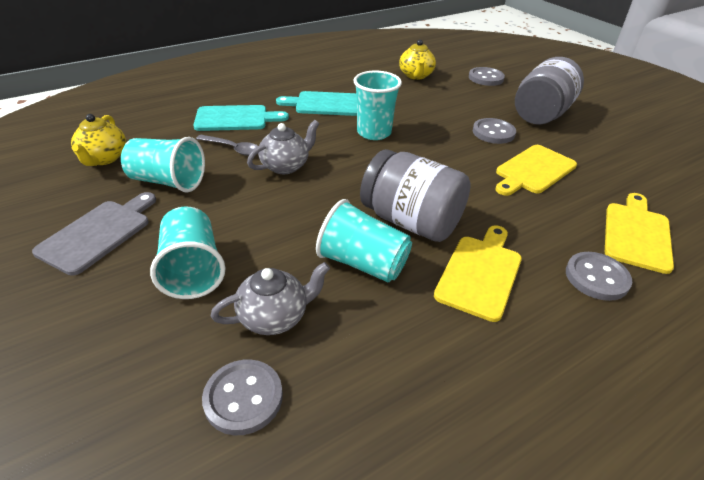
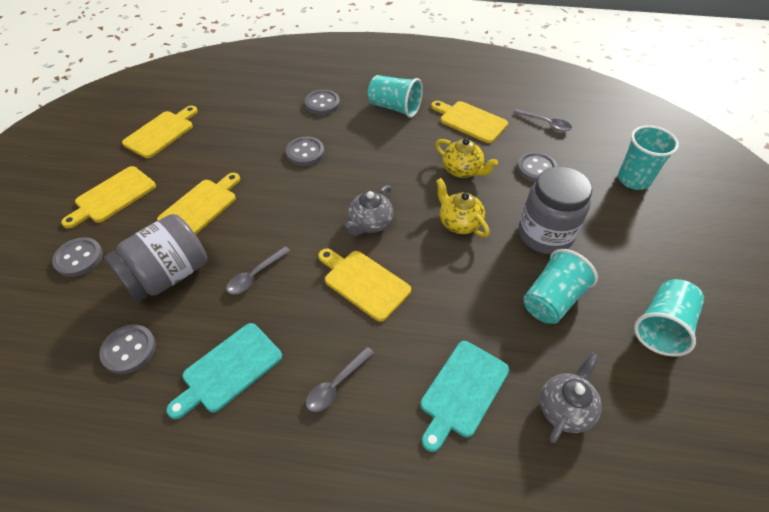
grey button: 4 -> 5
grey cutting board: 1 -> 0
grey spoon: 1 -> 3
yellow cutting board: 3 -> 5

